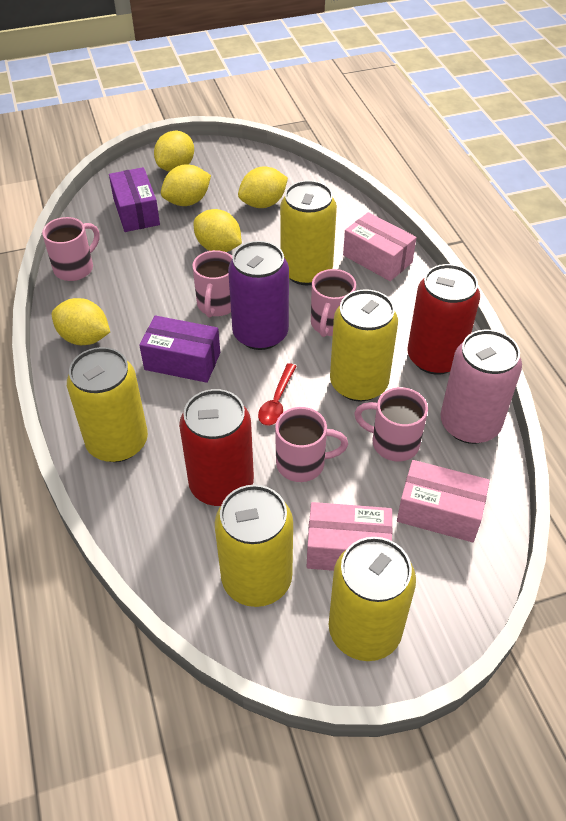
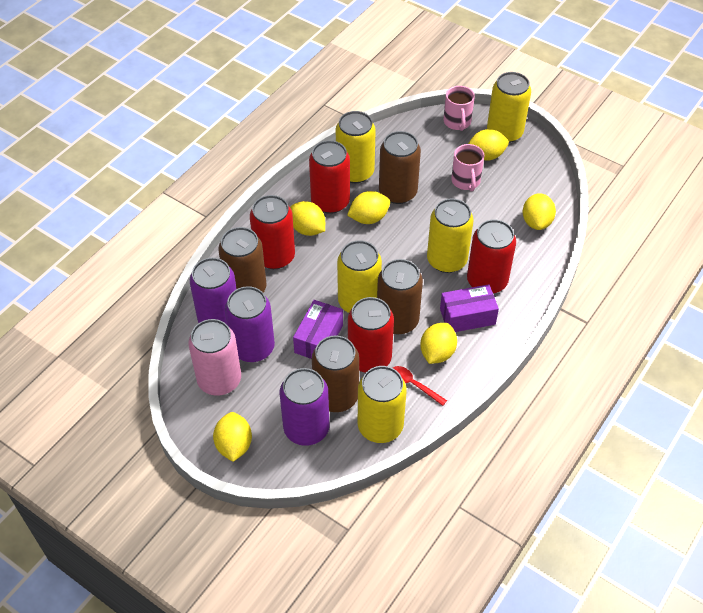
brown can: 0 -> 4
pink box: 3 -> 0
pink mug: 5 -> 2
purple can: 1 -> 3
red can: 2 -> 4
yellow lemon: 5 -> 6

